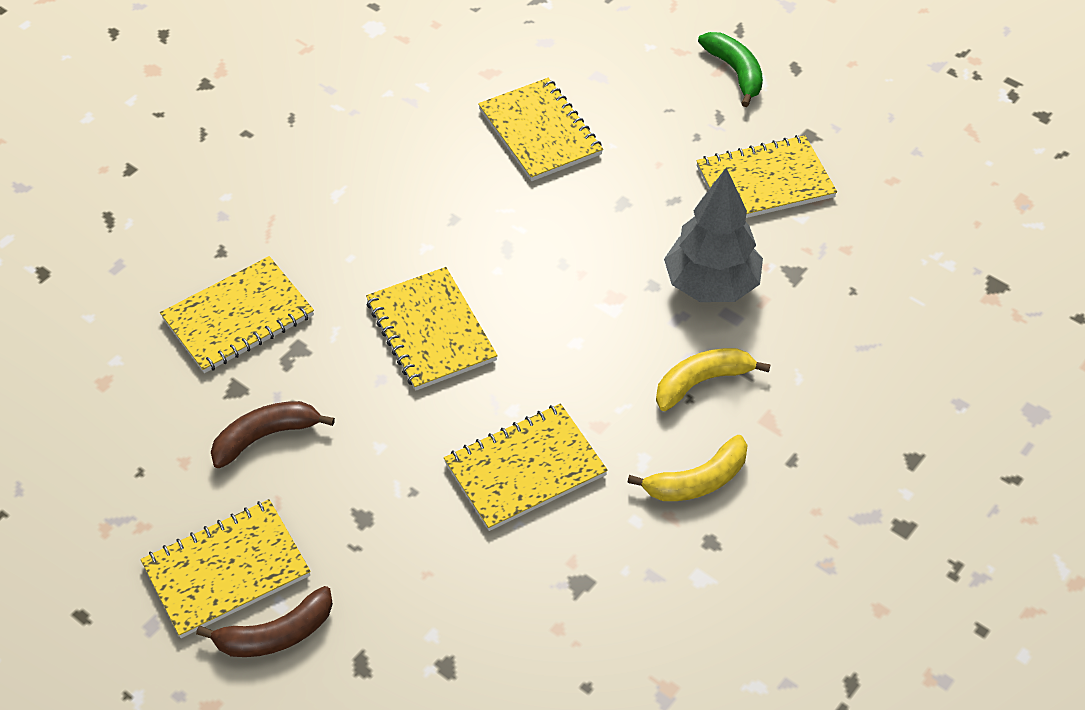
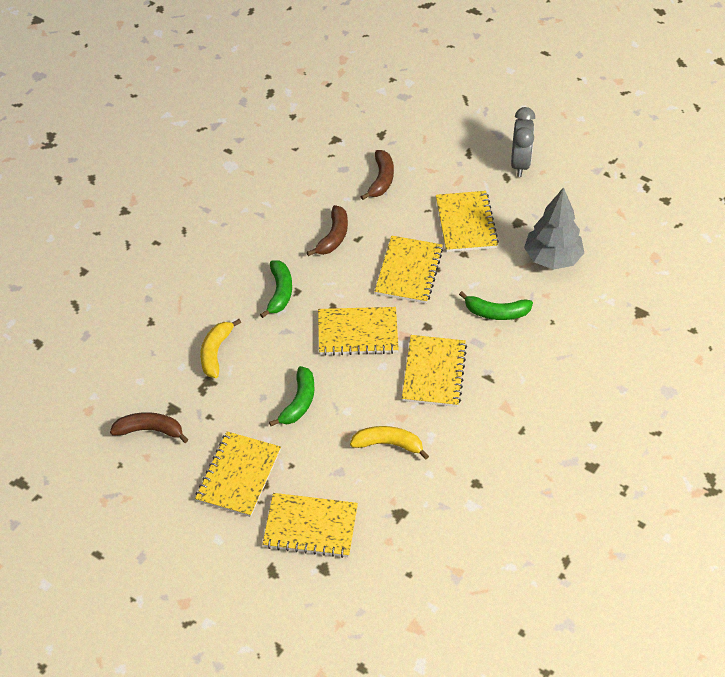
brown banana: 2 -> 3
green banana: 1 -> 3
grey clock: 0 -> 1

